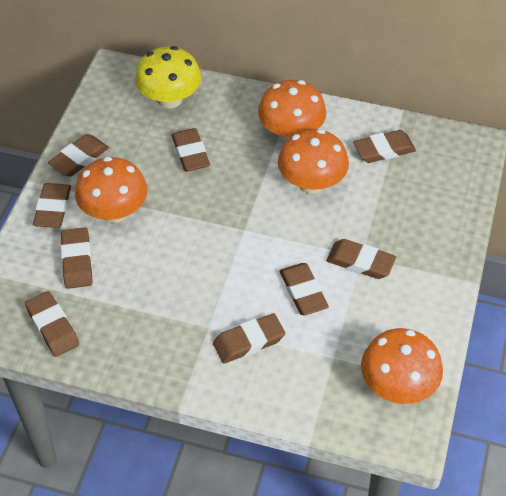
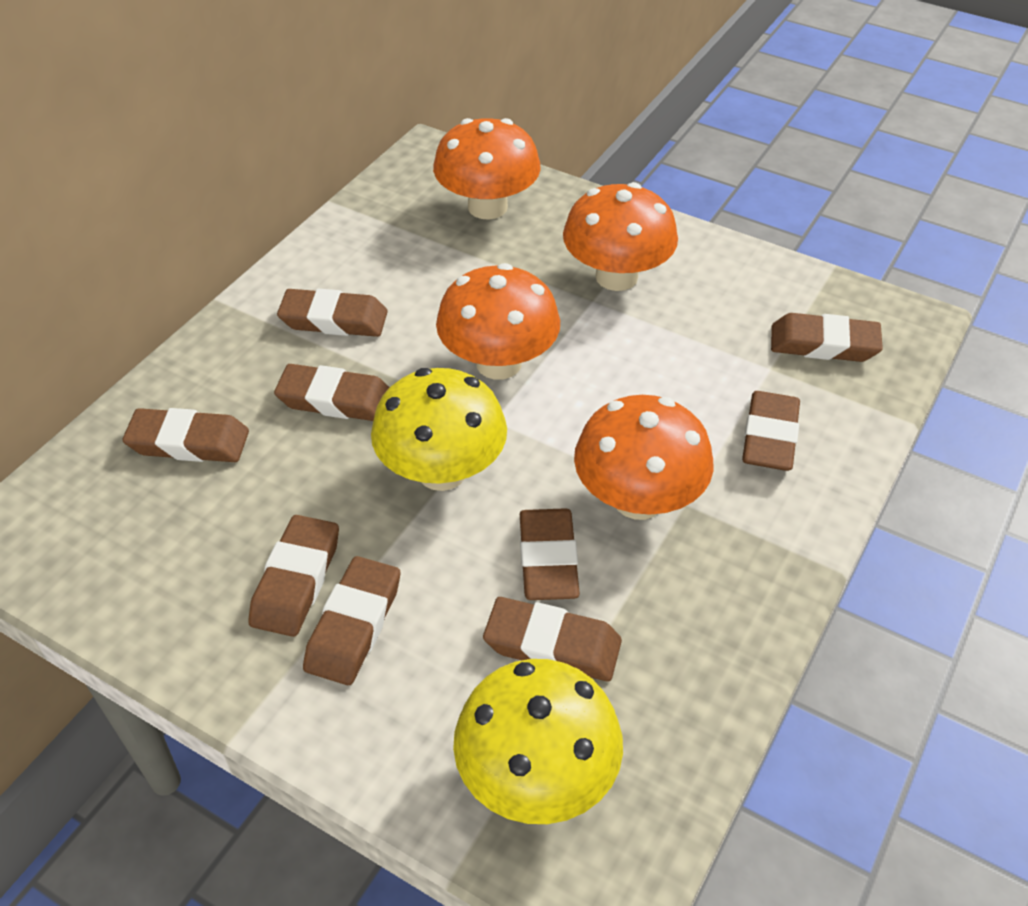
yellow mushroom: 1 -> 2

